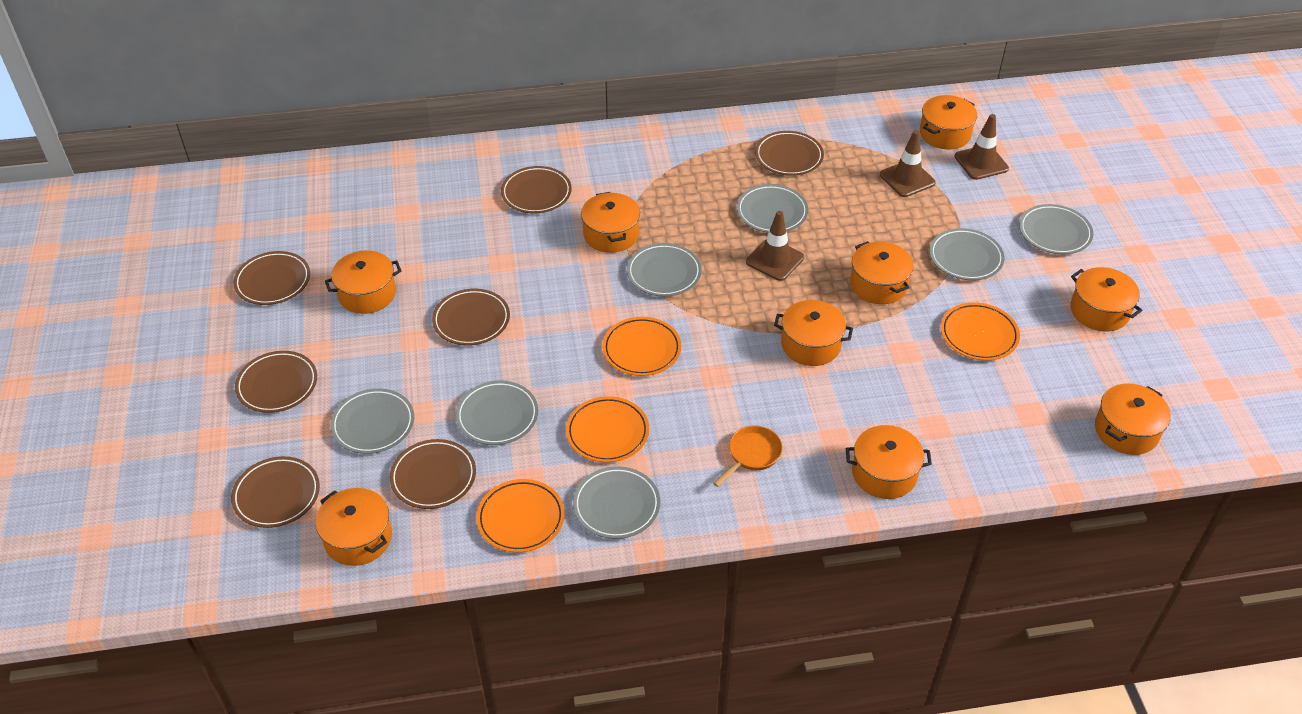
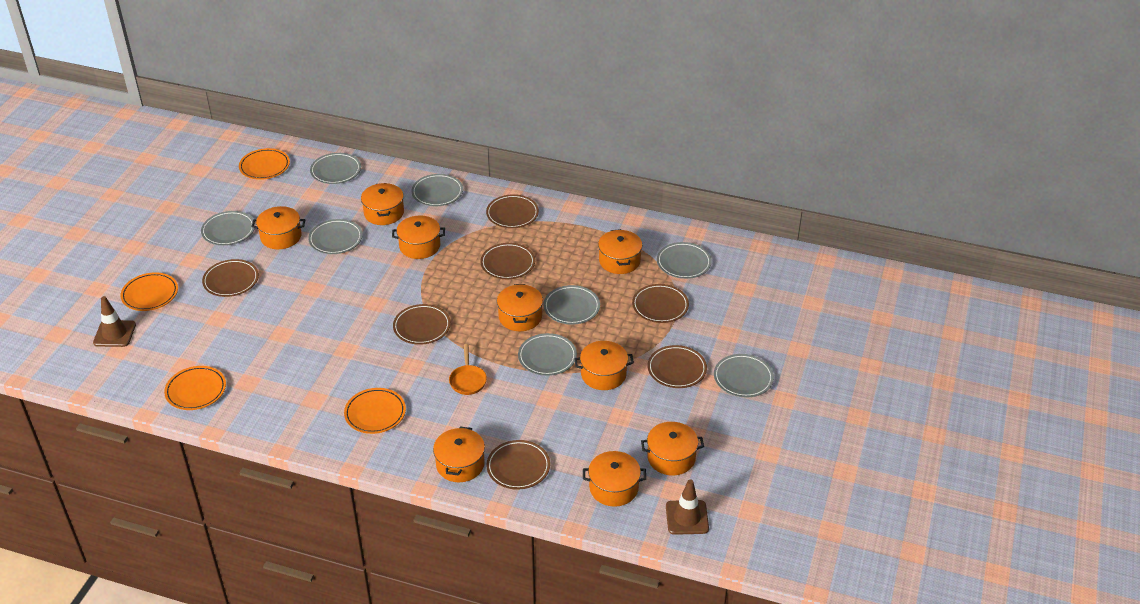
brown traffic cone: 3 -> 2
grey plate: 7 -> 8

